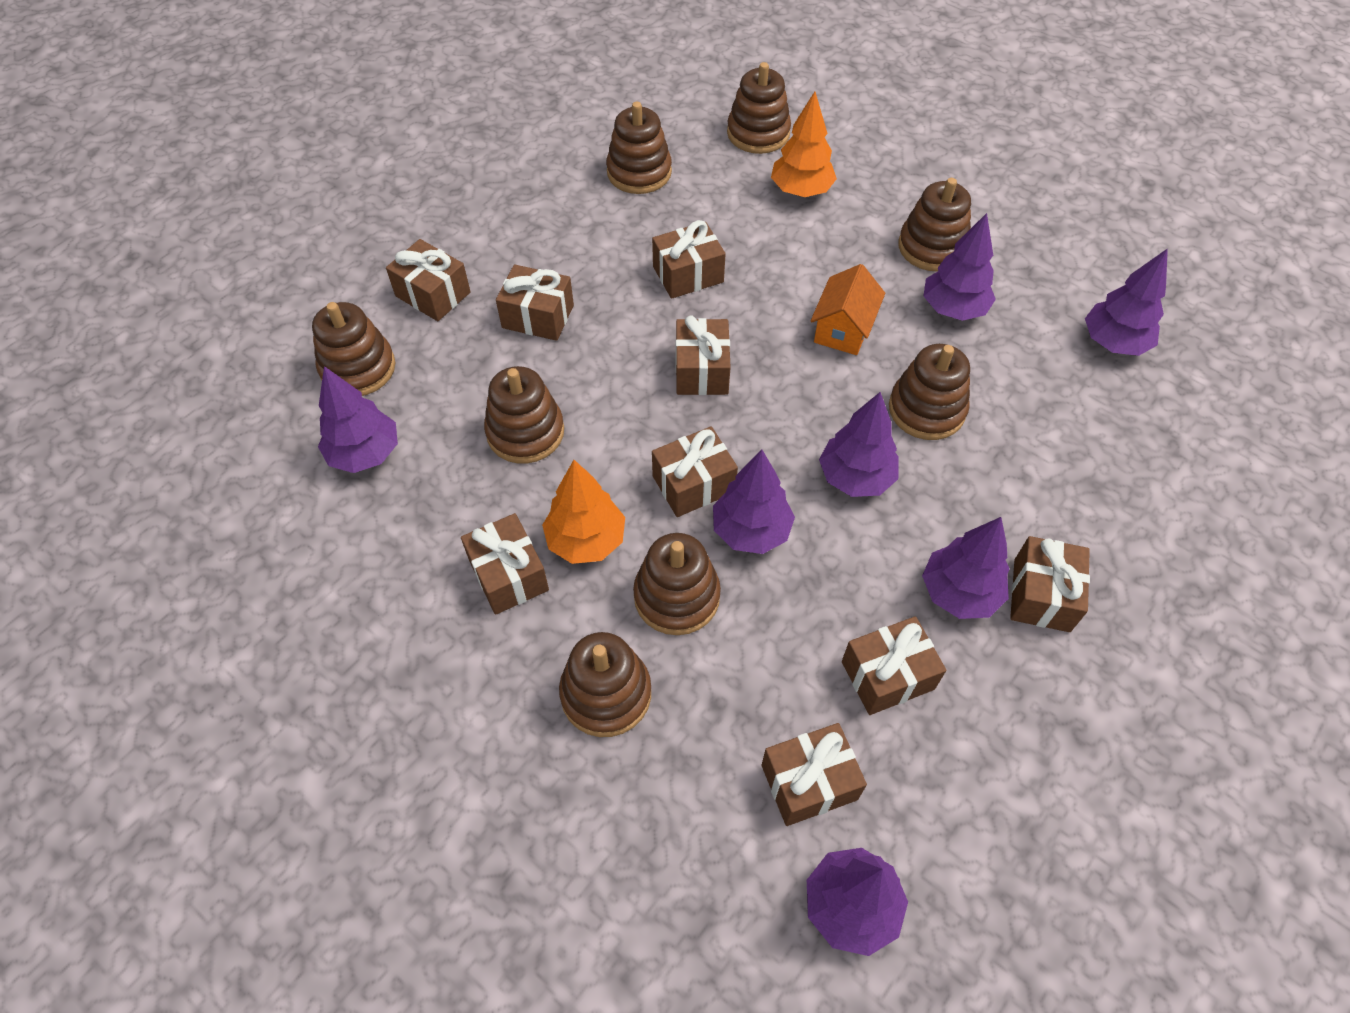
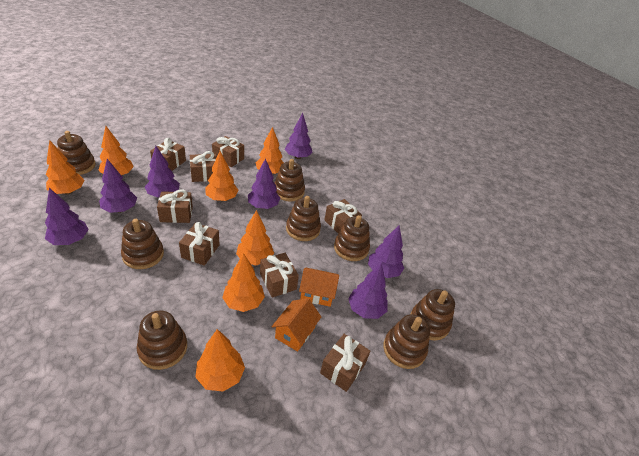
brown gift: 9 -> 8
orange house: 1 -> 2
orange tree: 2 -> 7

